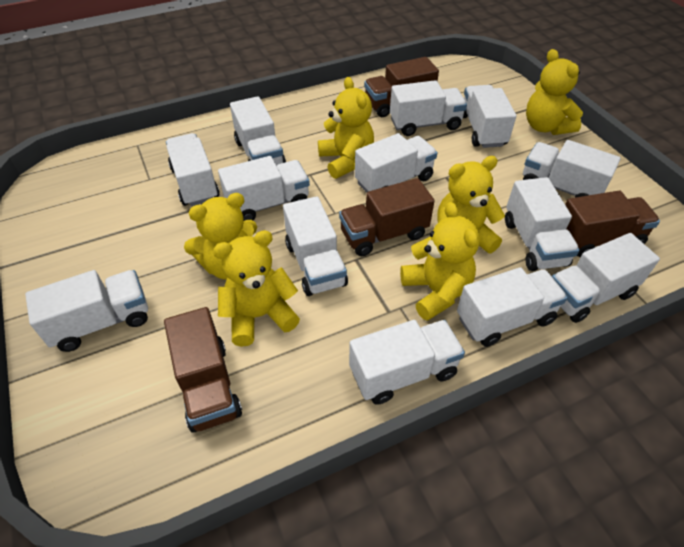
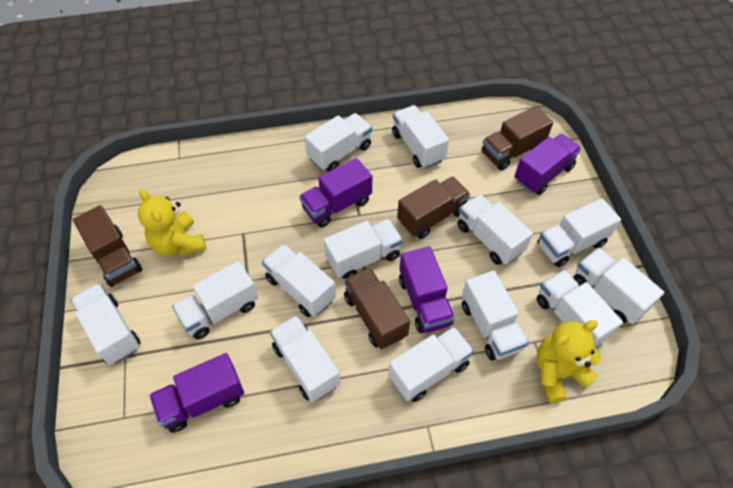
purple truck: 0 -> 4
yellow teddy bear: 6 -> 2

